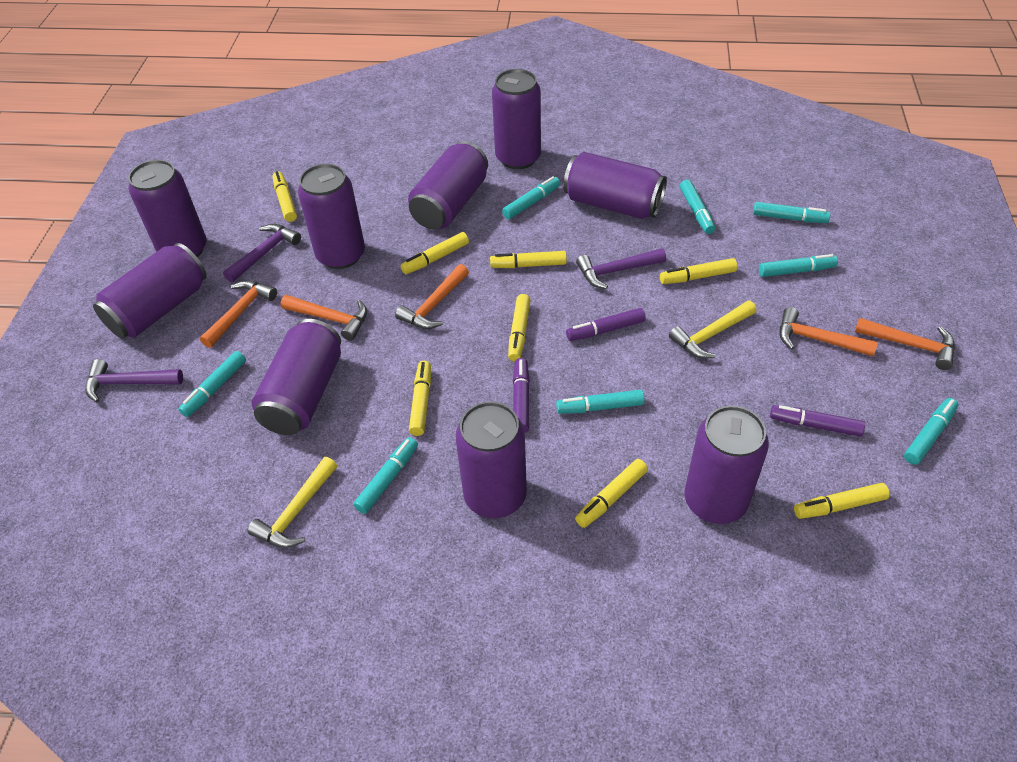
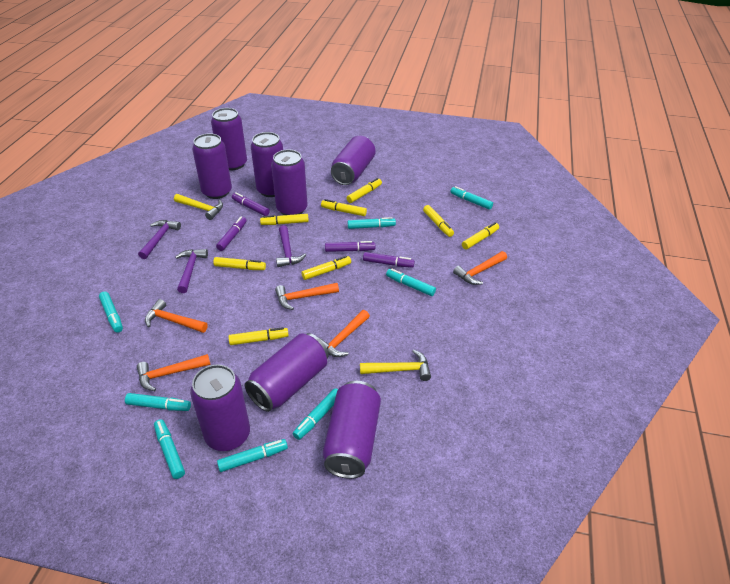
purple can: 9 -> 8
purple marker: 3 -> 4

